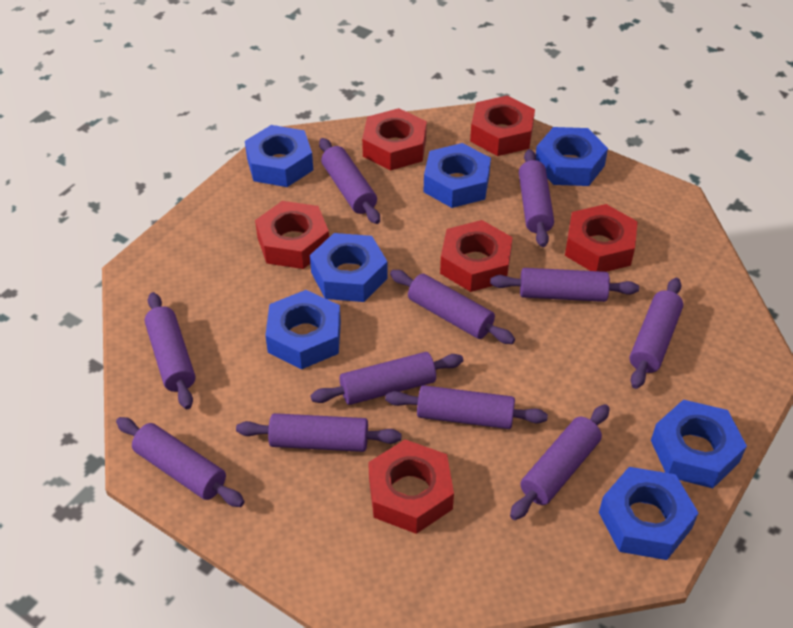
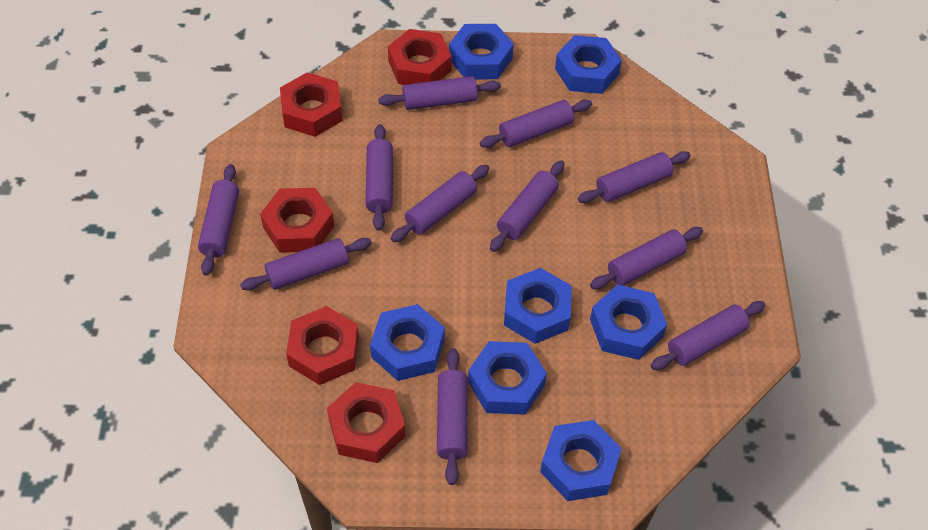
red nut: 6 -> 5

